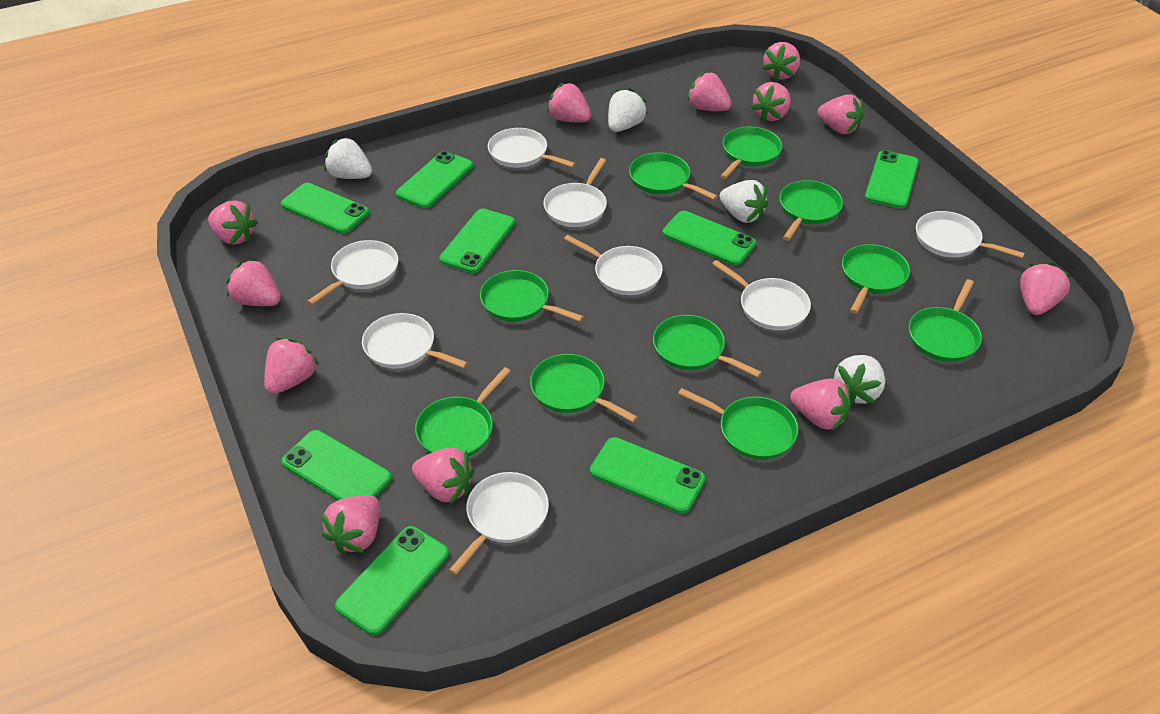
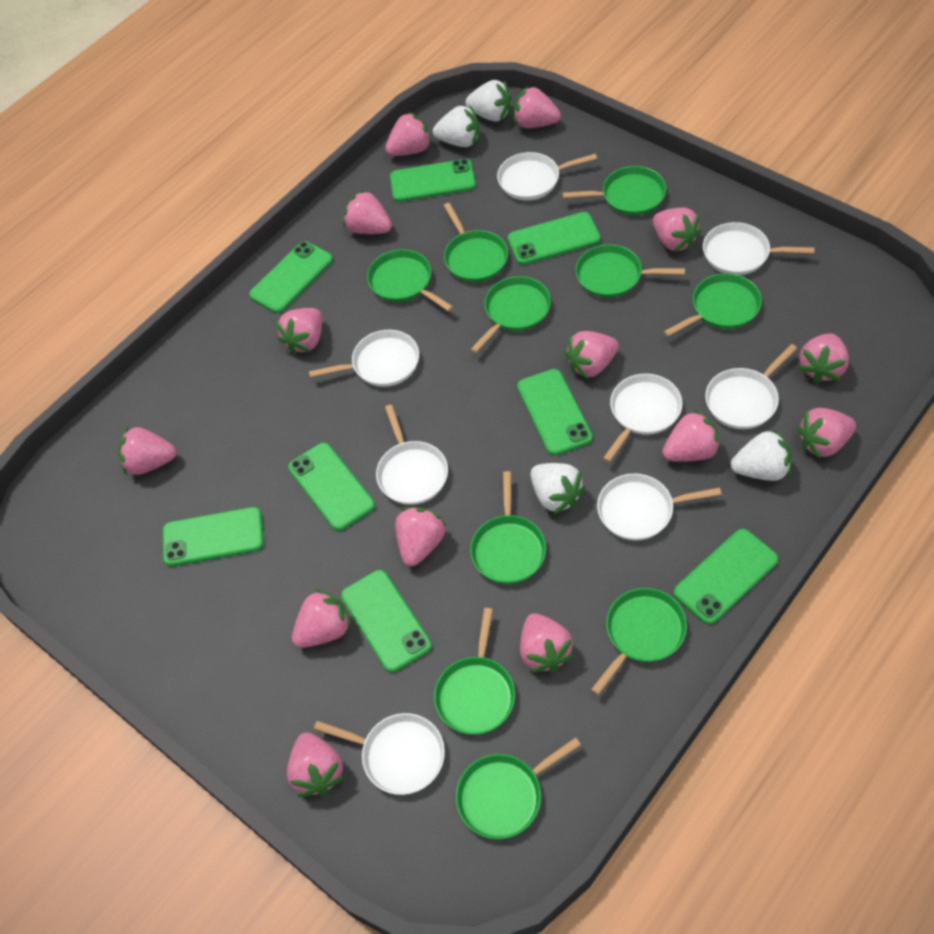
pink strawberry: 12 -> 14

